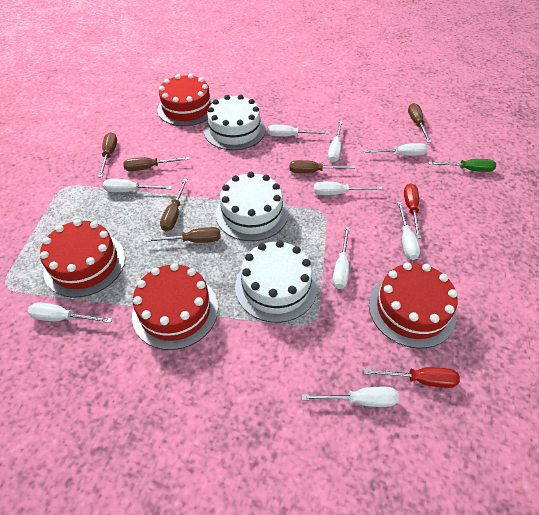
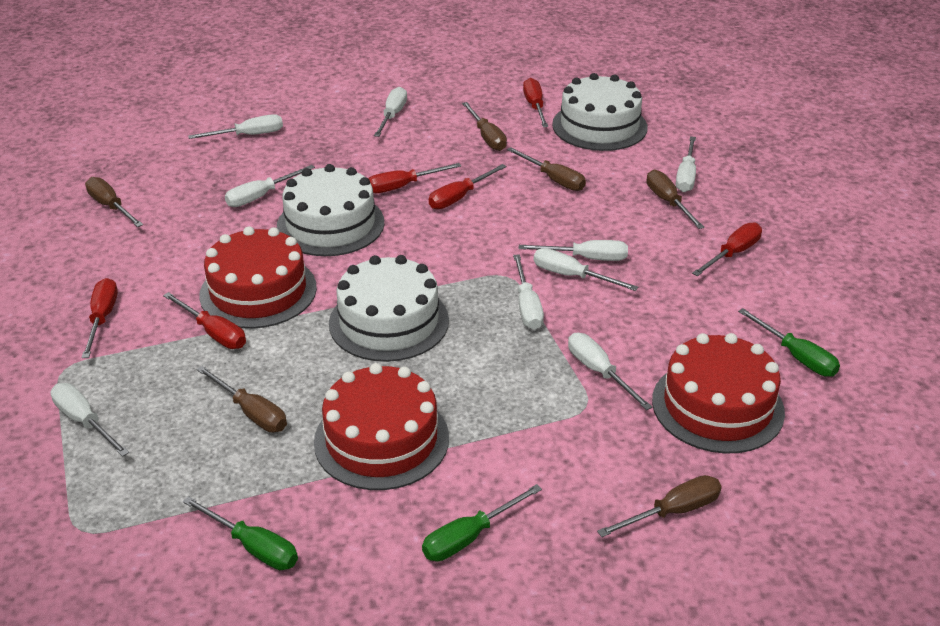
green screwdriver: 1 -> 3
red cake: 4 -> 3
red screwdriver: 2 -> 6

